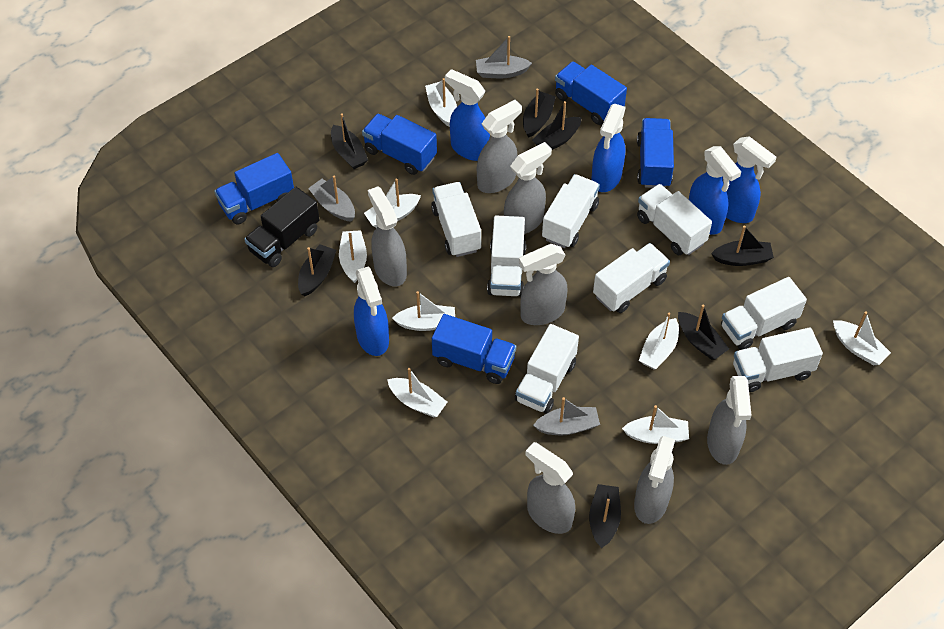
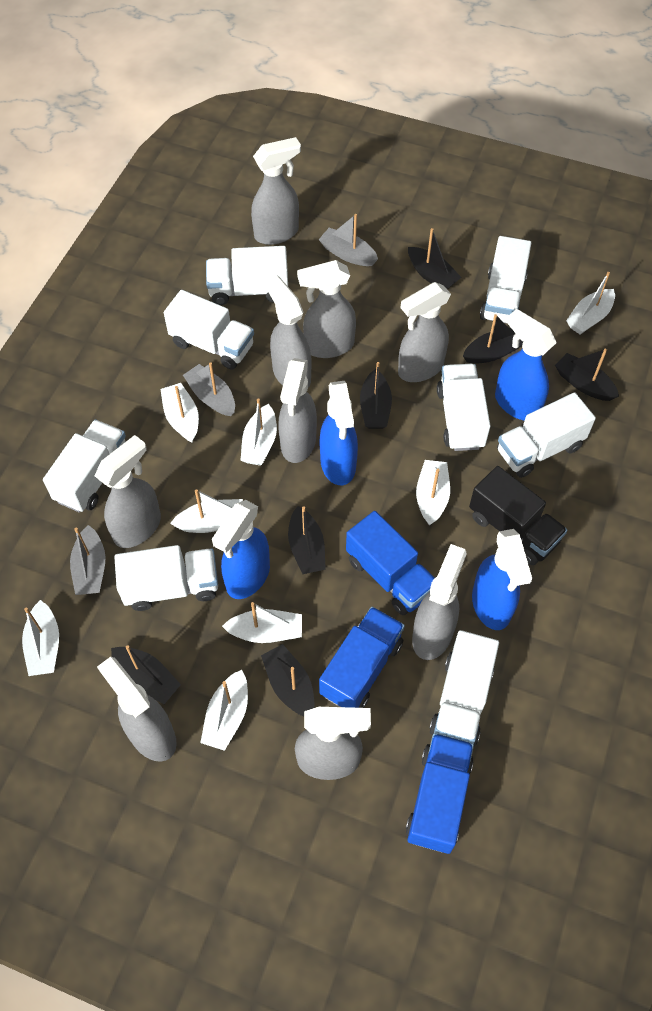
blue spray bottle: 5 -> 4
blue truck: 5 -> 3
grey spray bottle: 7 -> 9

